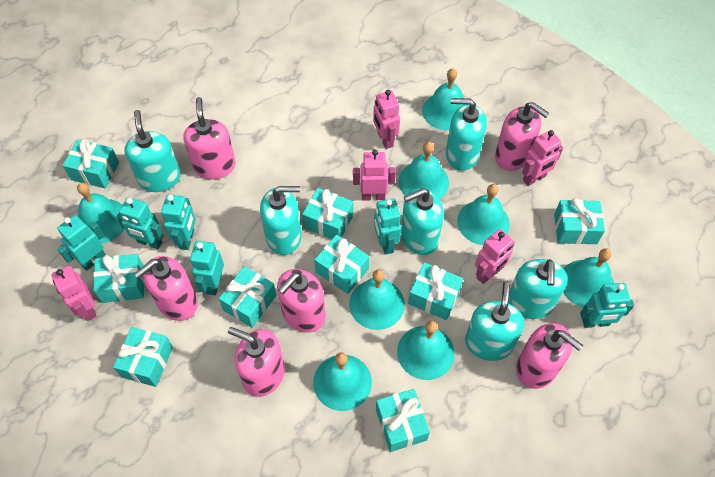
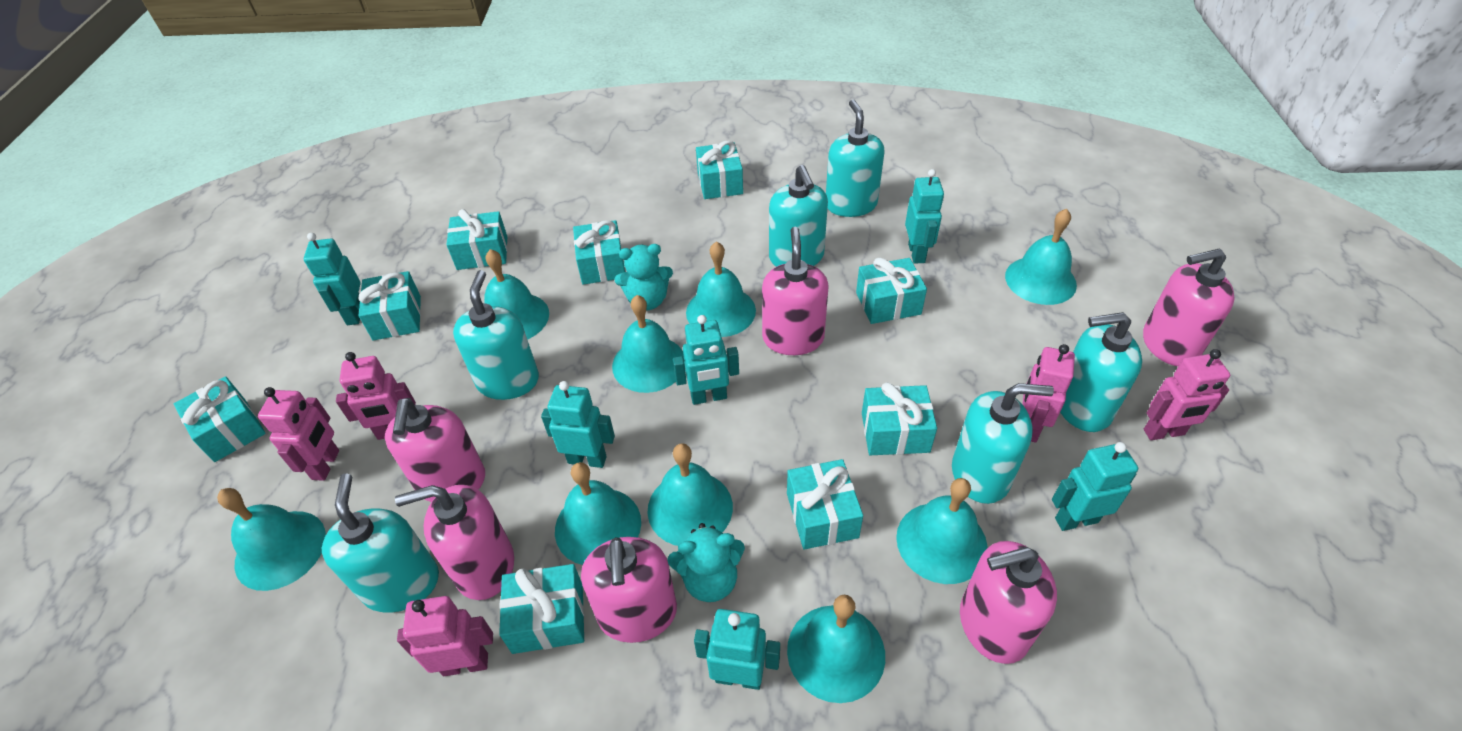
turquoise bell: 8 -> 9
turquoise teddy bear: 0 -> 2

